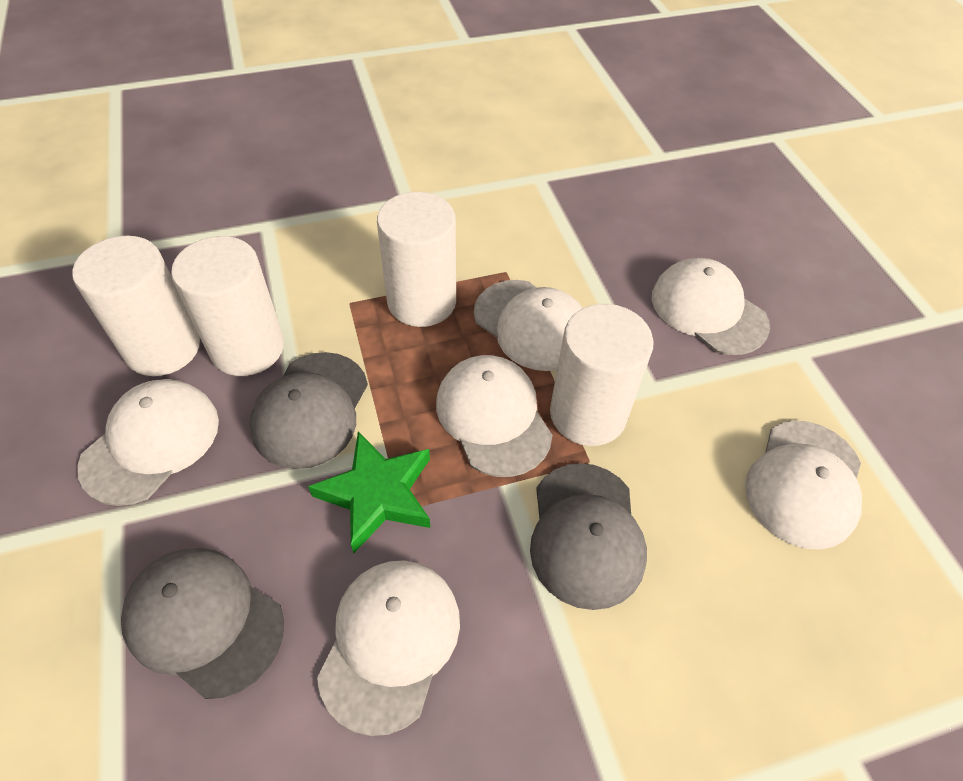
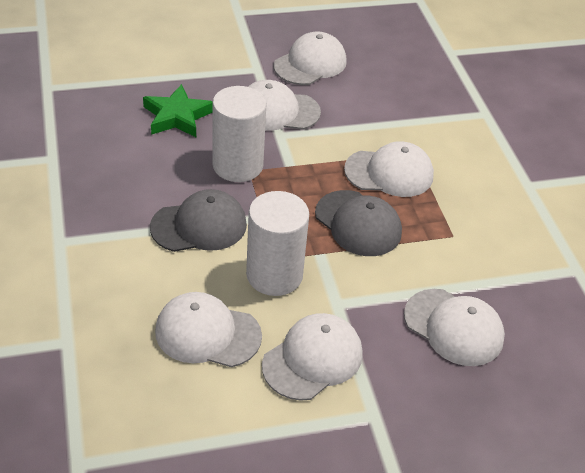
grey cap: 3 -> 2
white cylinder: 4 -> 2

